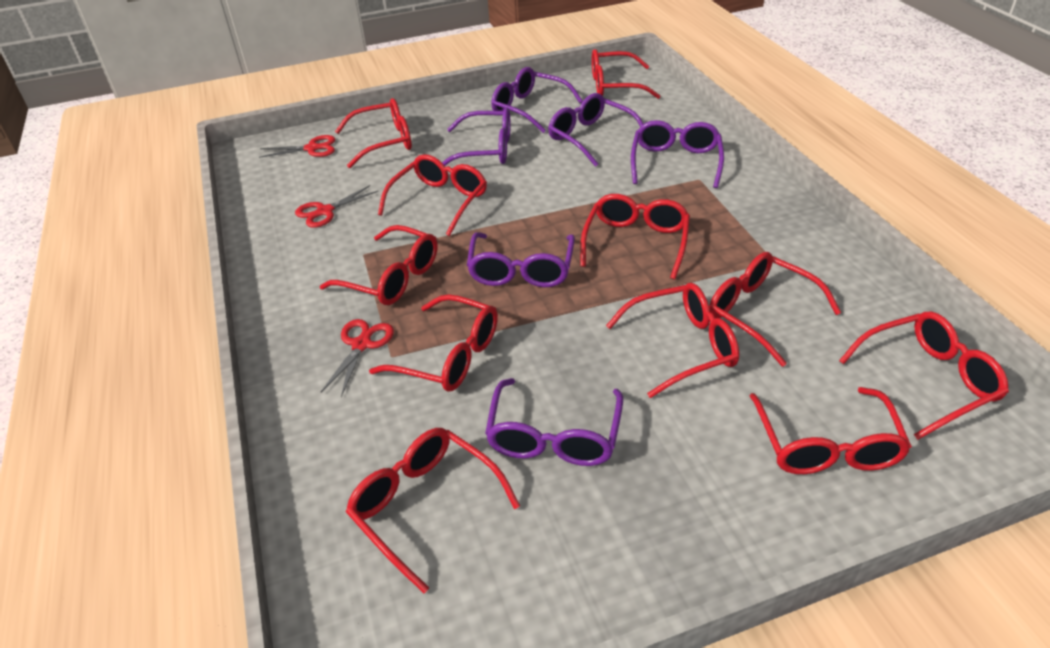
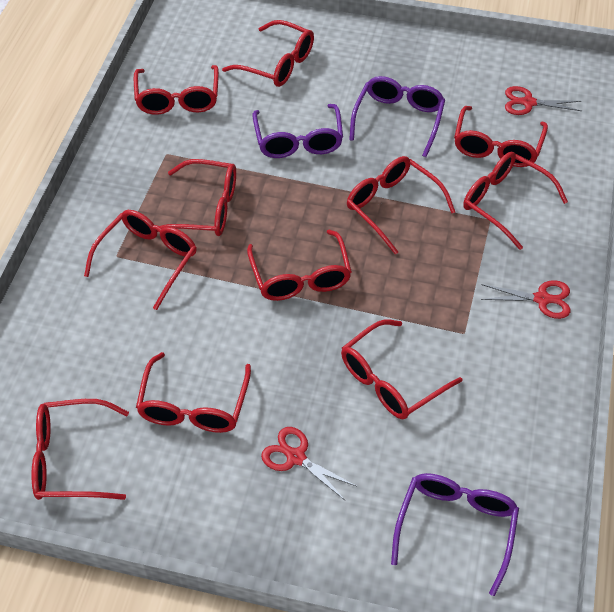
purple glasses: 6 -> 3

